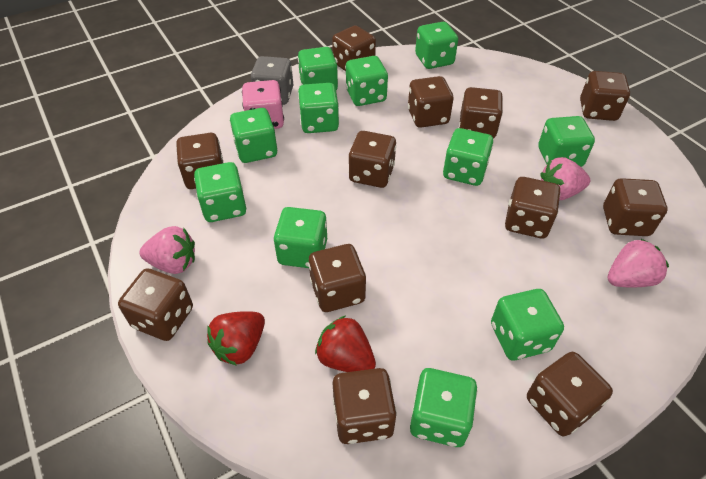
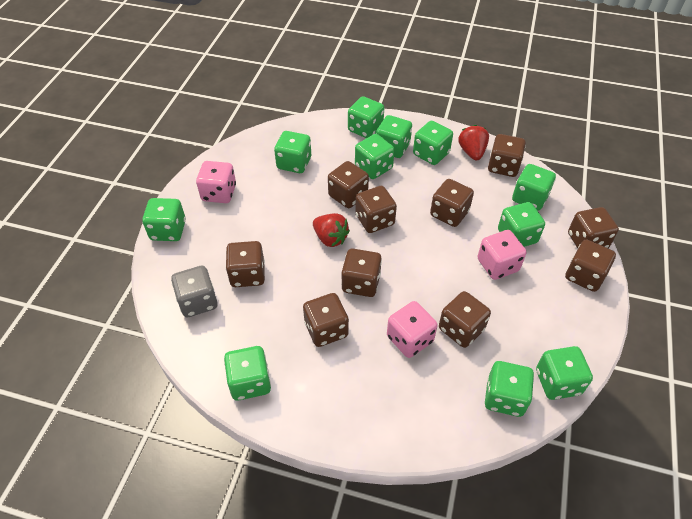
brown dice: 12 -> 10
pink dice: 1 -> 3
pink strawberry: 3 -> 0

